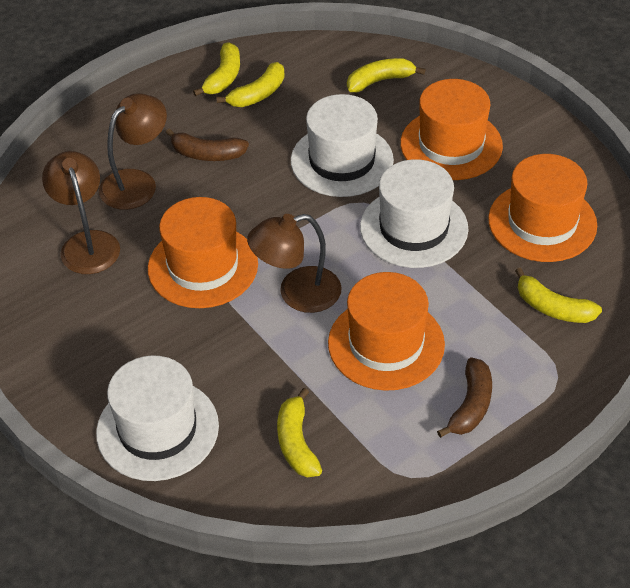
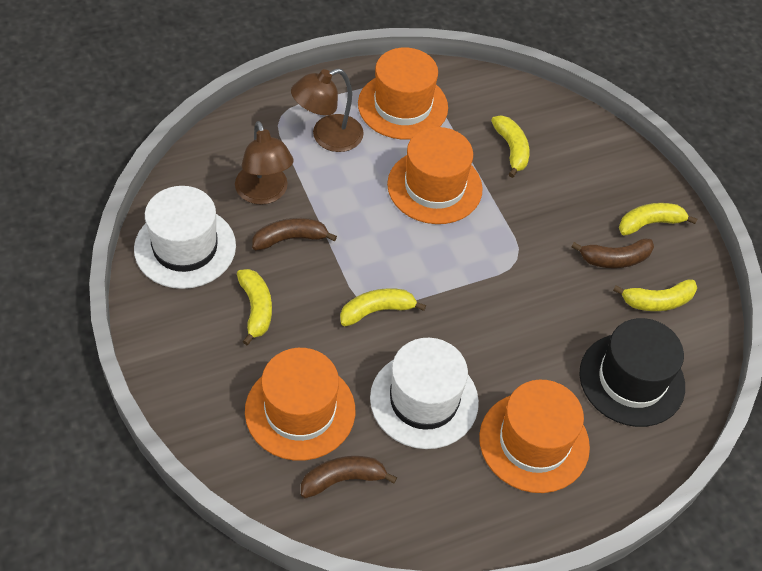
black hat: 0 -> 1
brown banana: 2 -> 3
brown lamp: 3 -> 2
white hat: 3 -> 2

